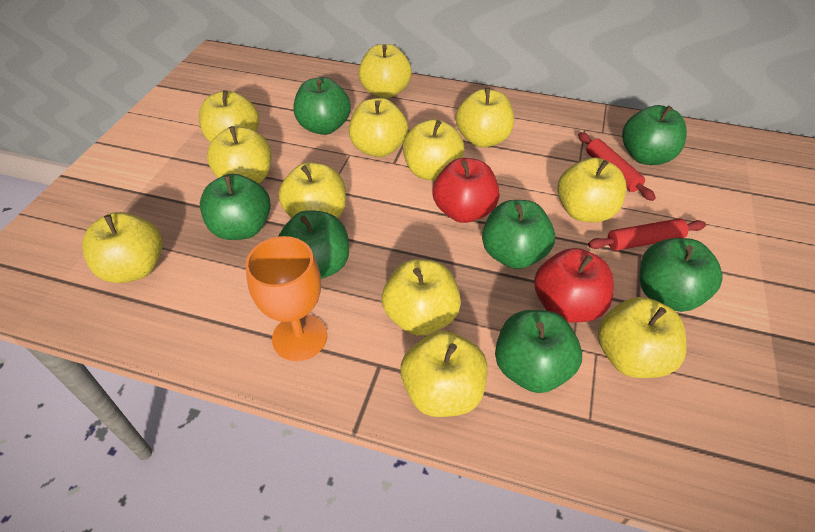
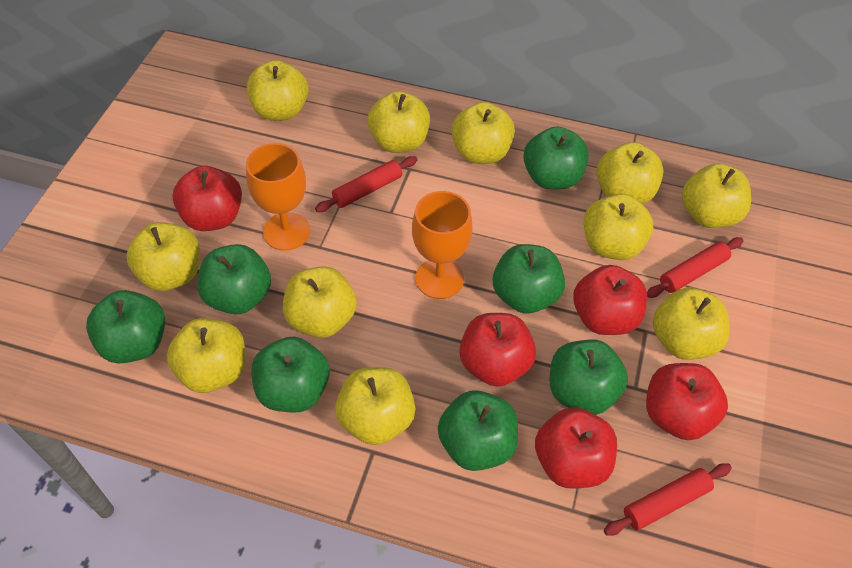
orange goblet: 1 -> 2
red apple: 2 -> 5
red rolling pin: 2 -> 3
yellow apple: 12 -> 11

